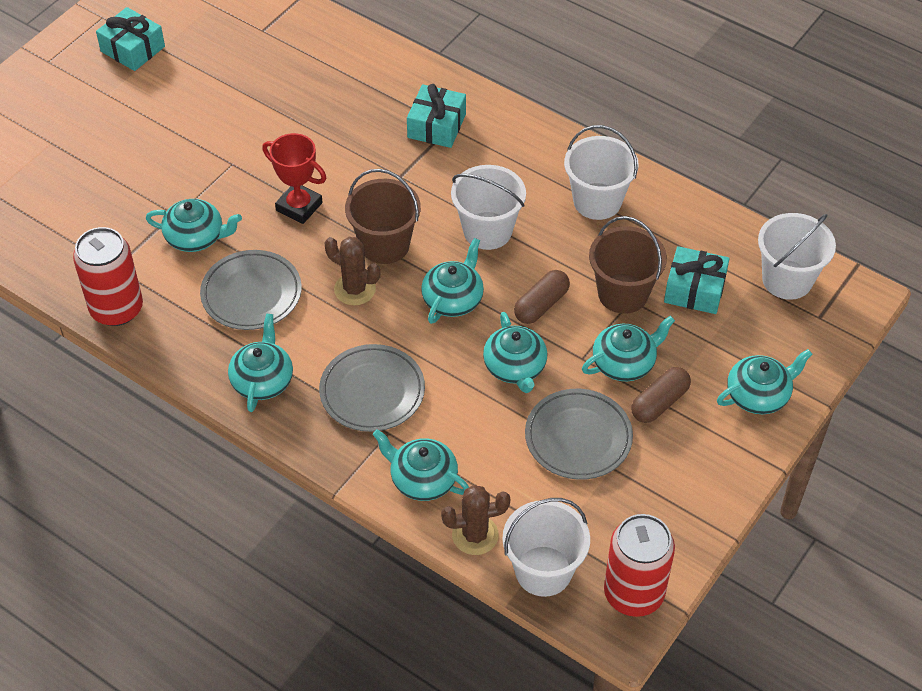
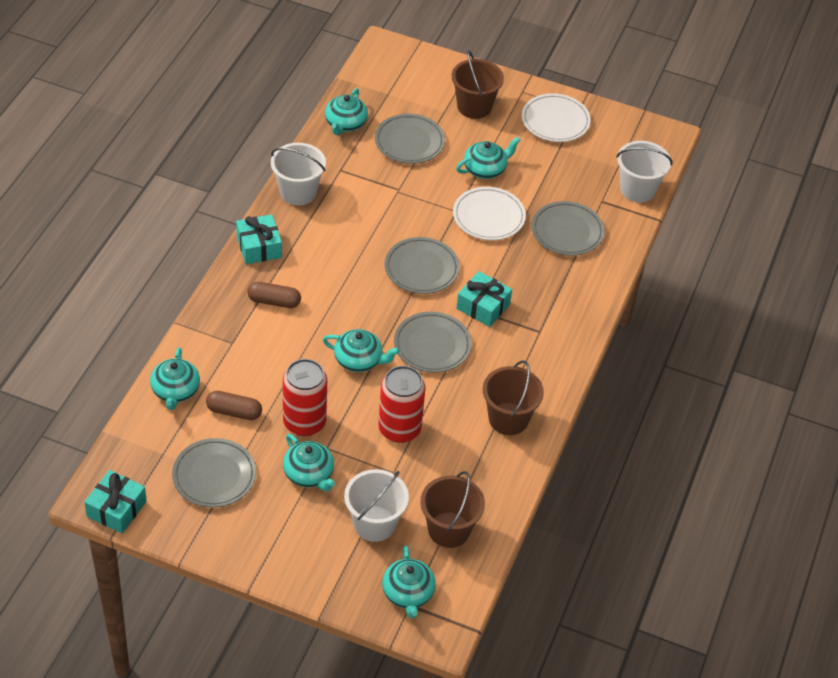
brown bucket: 2 -> 3
brown cactus: 2 -> 0
grey plate: 3 -> 5
red trophy: 1 -> 0
turquoise teapot: 7 -> 6
white bucket: 4 -> 3
white plate: 0 -> 2

